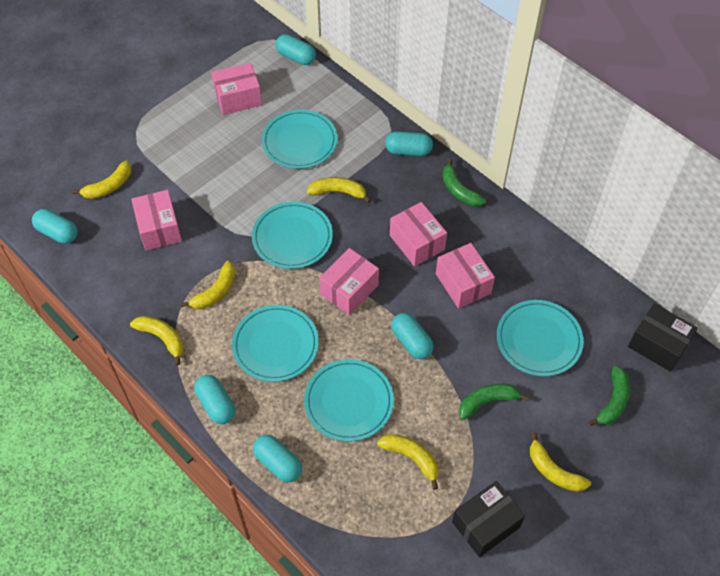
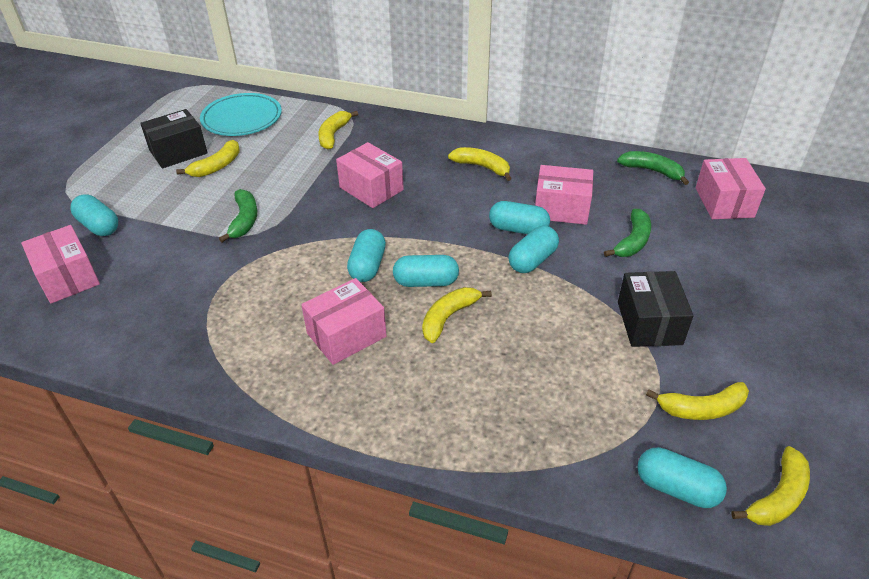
turquoise plate: 5 -> 1

